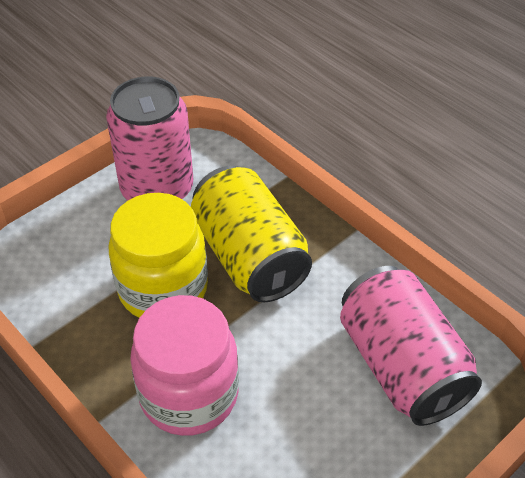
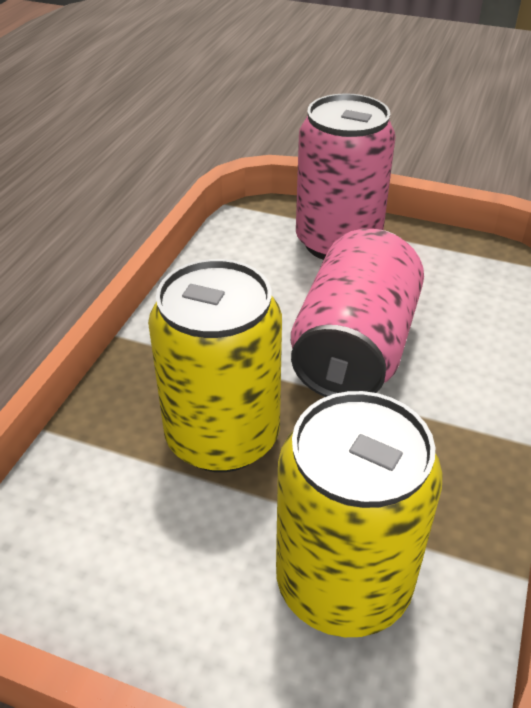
pink jar: 1 -> 0
yellow can: 1 -> 2
yellow jar: 1 -> 0

